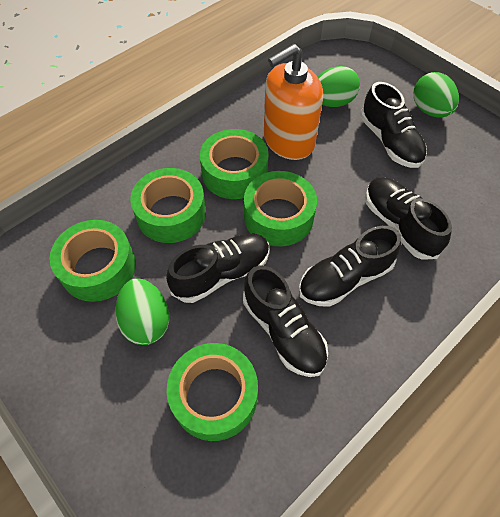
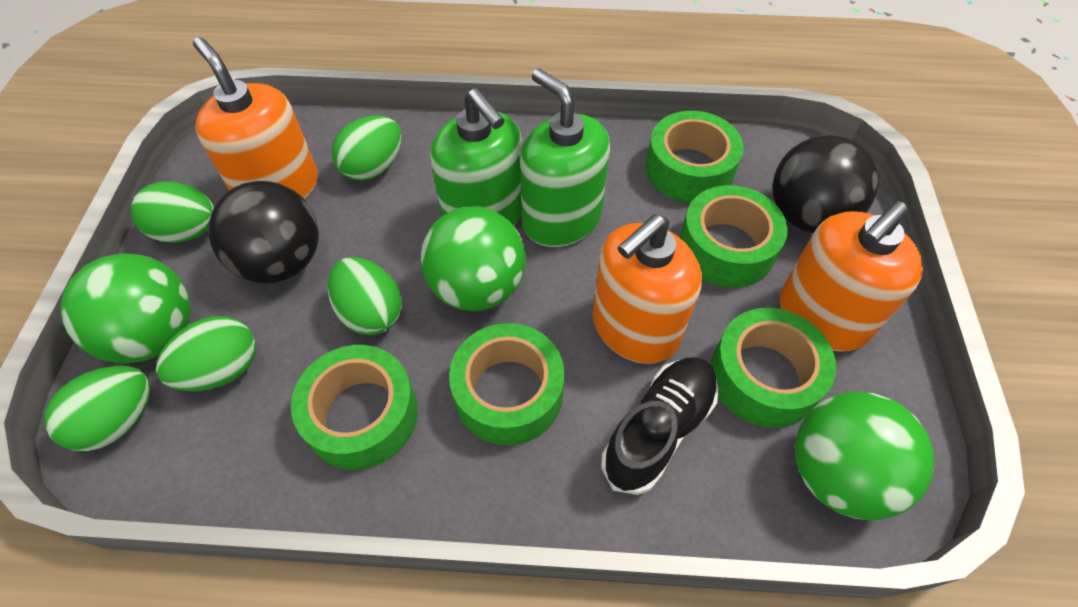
black ball: 0 -> 2
black shoe: 5 -> 1
green ball: 0 -> 3
green egg: 3 -> 5
green soap dispenser: 0 -> 2
orange soap dispenser: 1 -> 3

